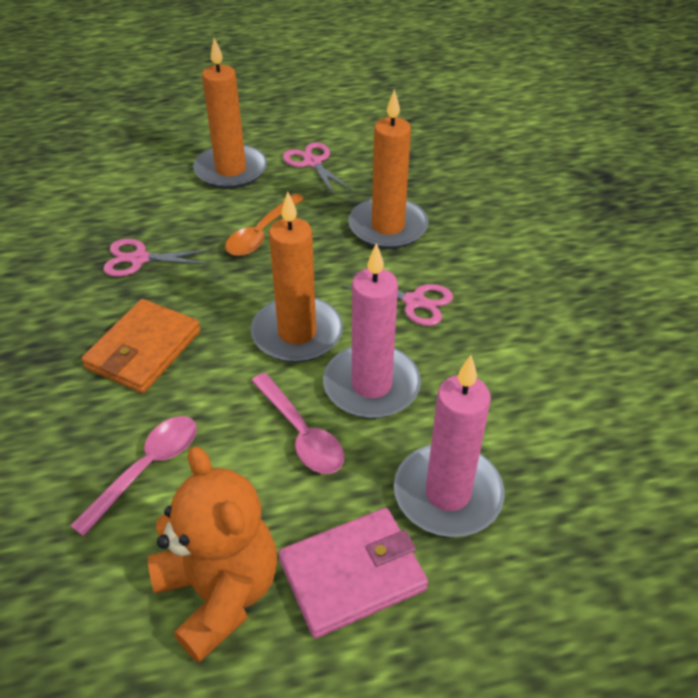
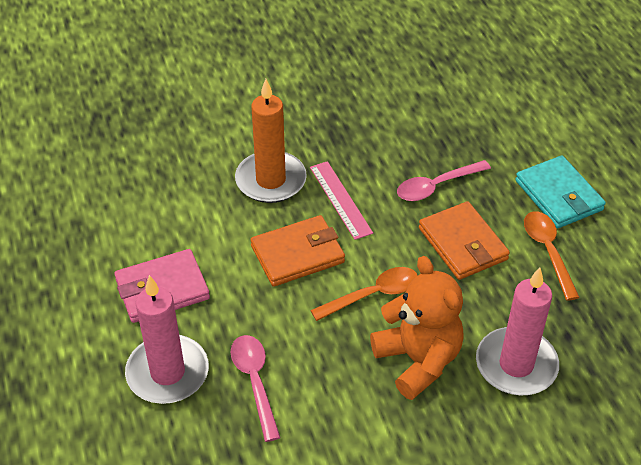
orange candle: 3 -> 1
orange spoon: 1 -> 2
orange wallet: 1 -> 2
pink ruler: 0 -> 1
pink scissors: 3 -> 0
turquoise wallet: 0 -> 1

